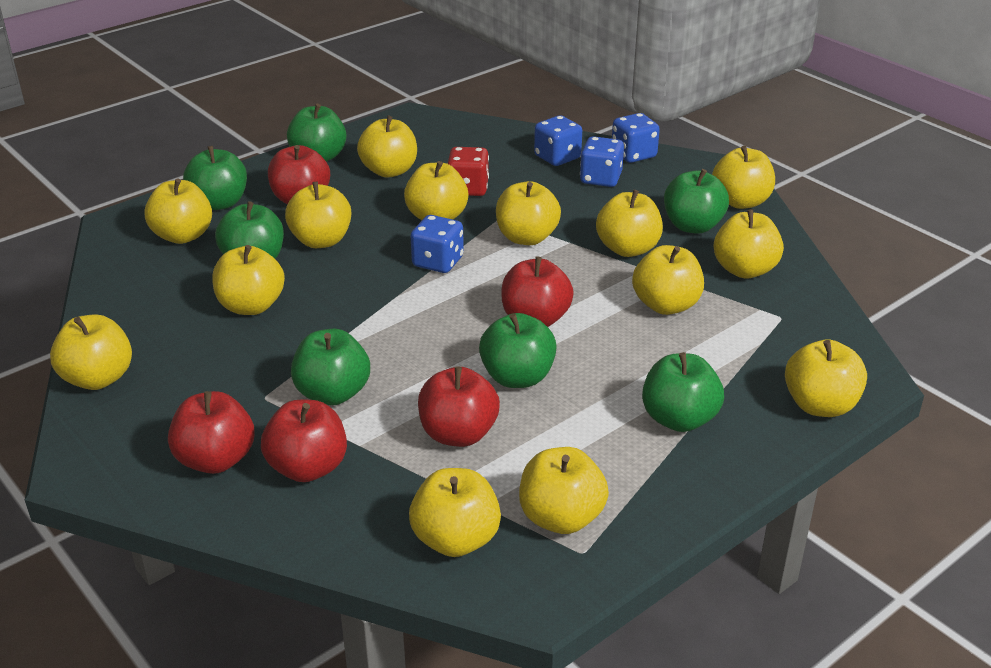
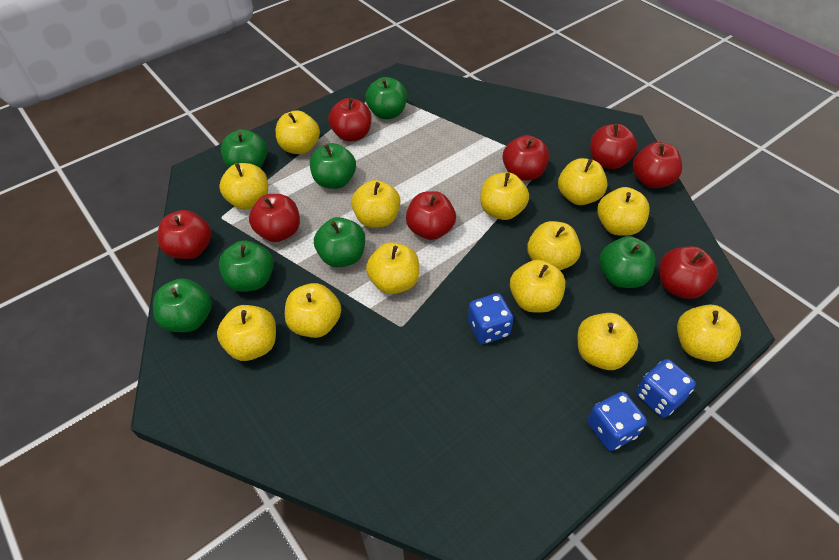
blue dice: 4 -> 3
red apple: 5 -> 8
red dice: 1 -> 0
yellow apple: 14 -> 13

